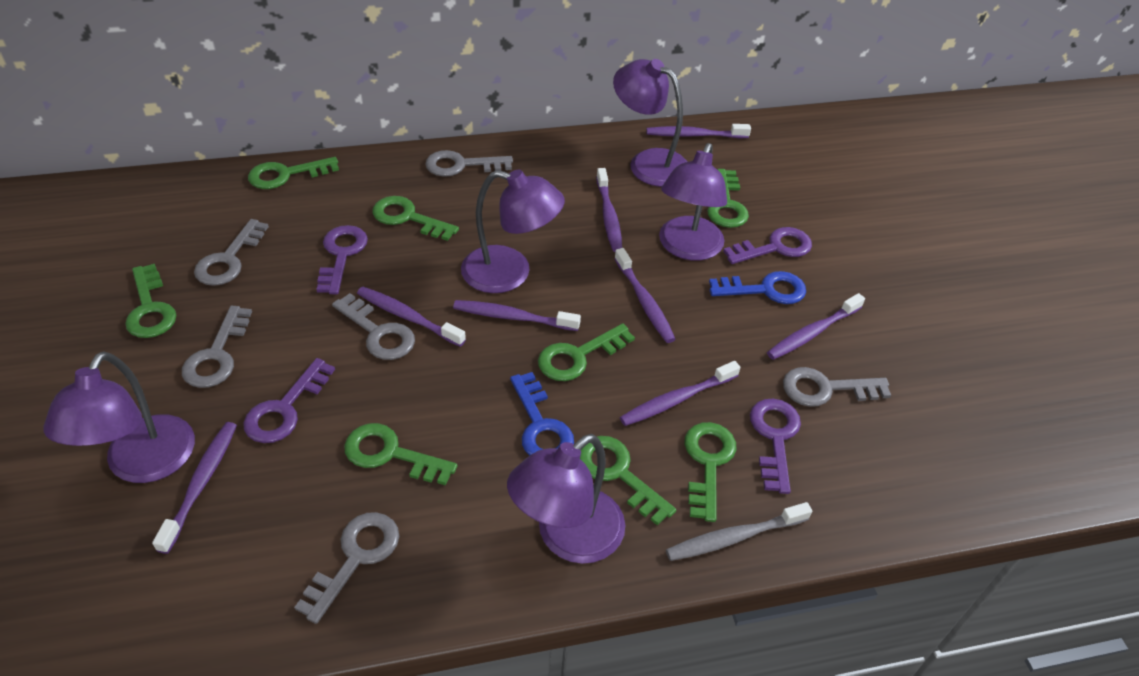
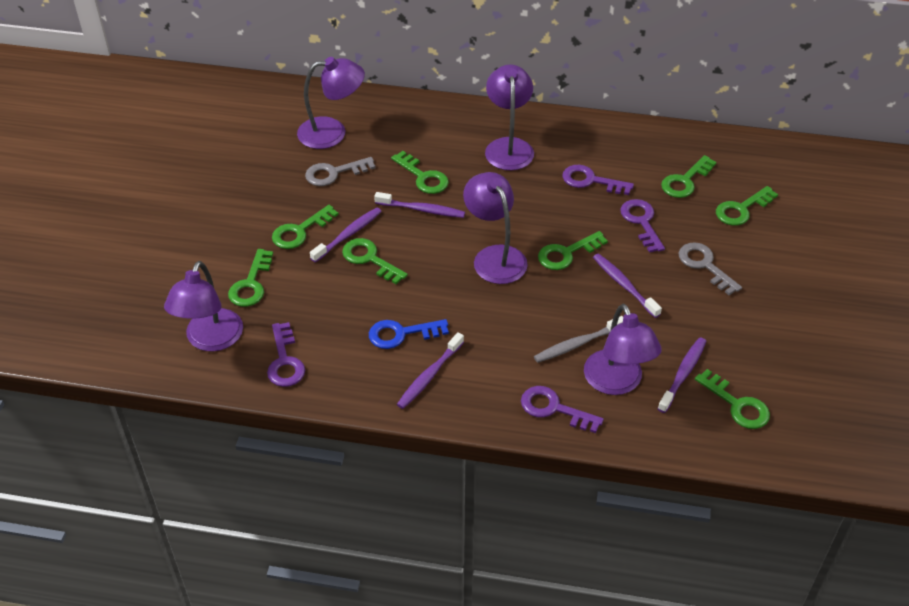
blue key: 2 -> 1
grey key: 6 -> 2
purple toothbrush: 8 -> 5

